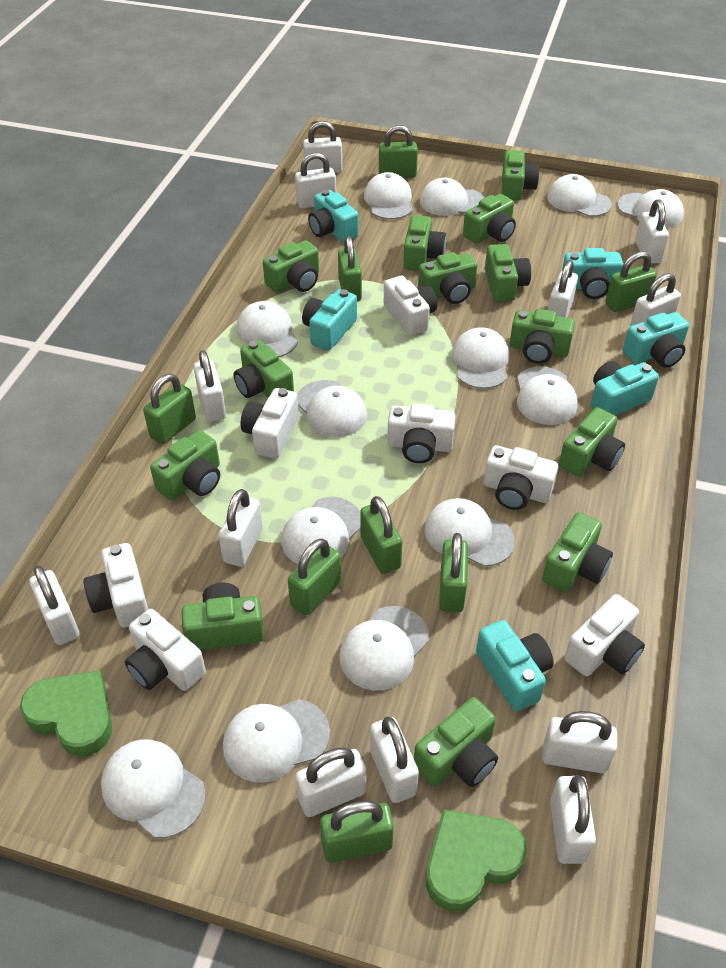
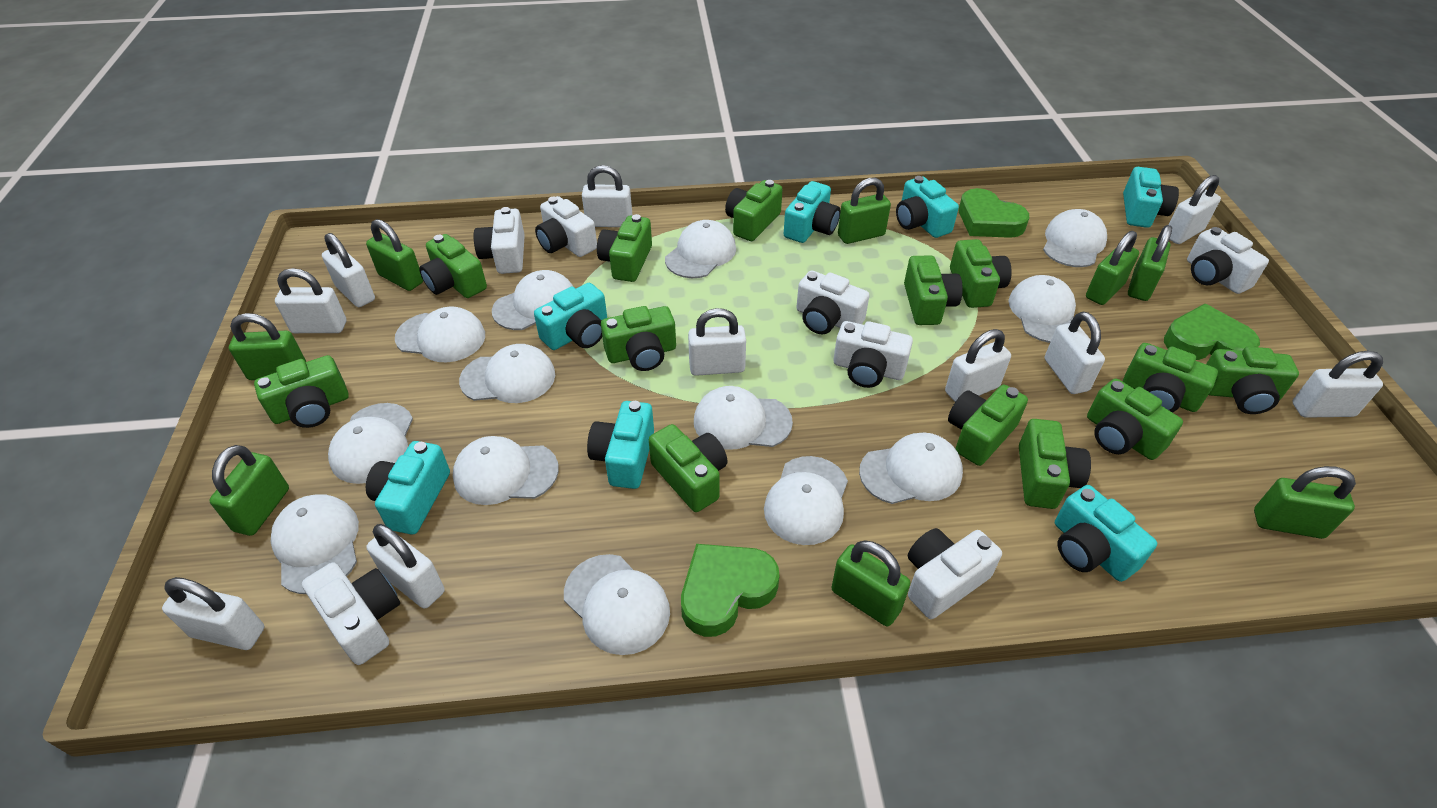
green heart: 2 -> 3
turquoise camera: 6 -> 7
white padlock: 12 -> 10

